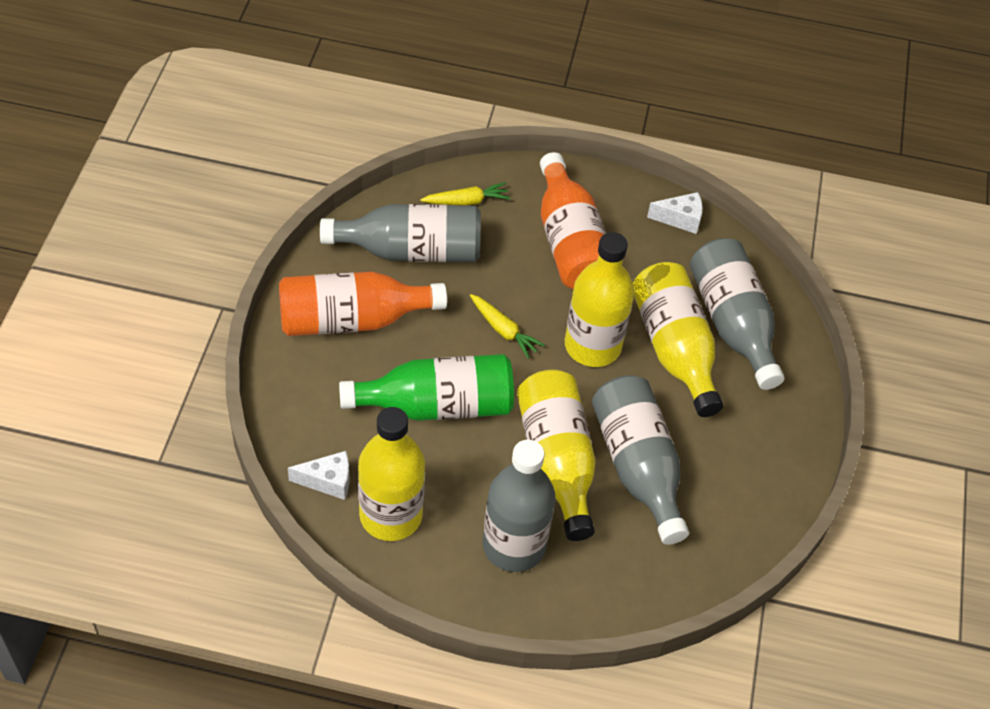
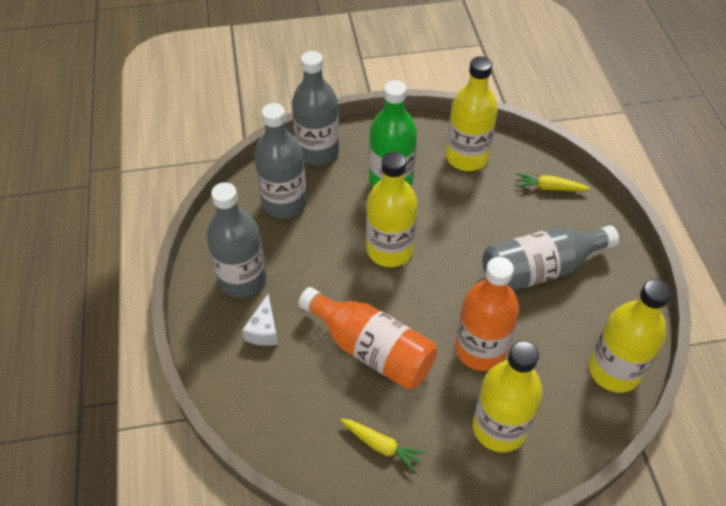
white cheese: 2 -> 1

